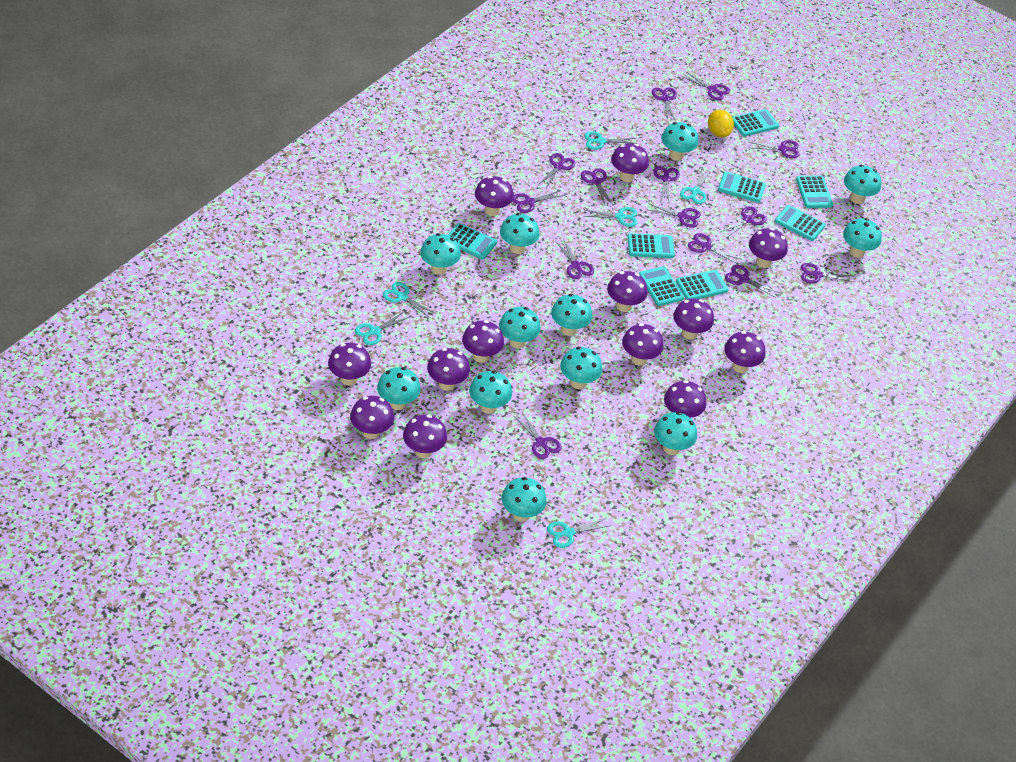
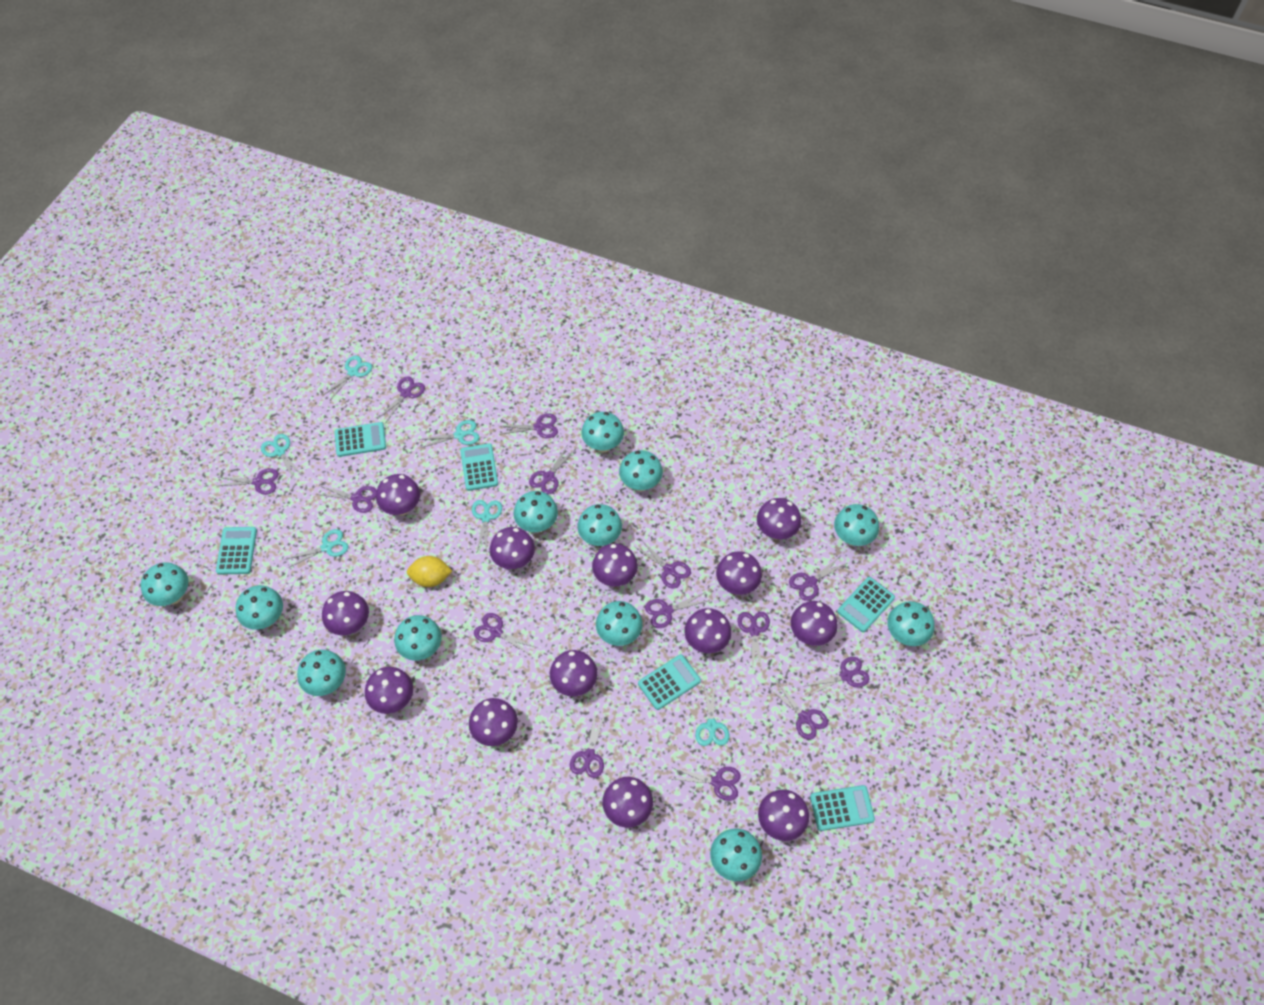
turquoise calculator: 8 -> 6

